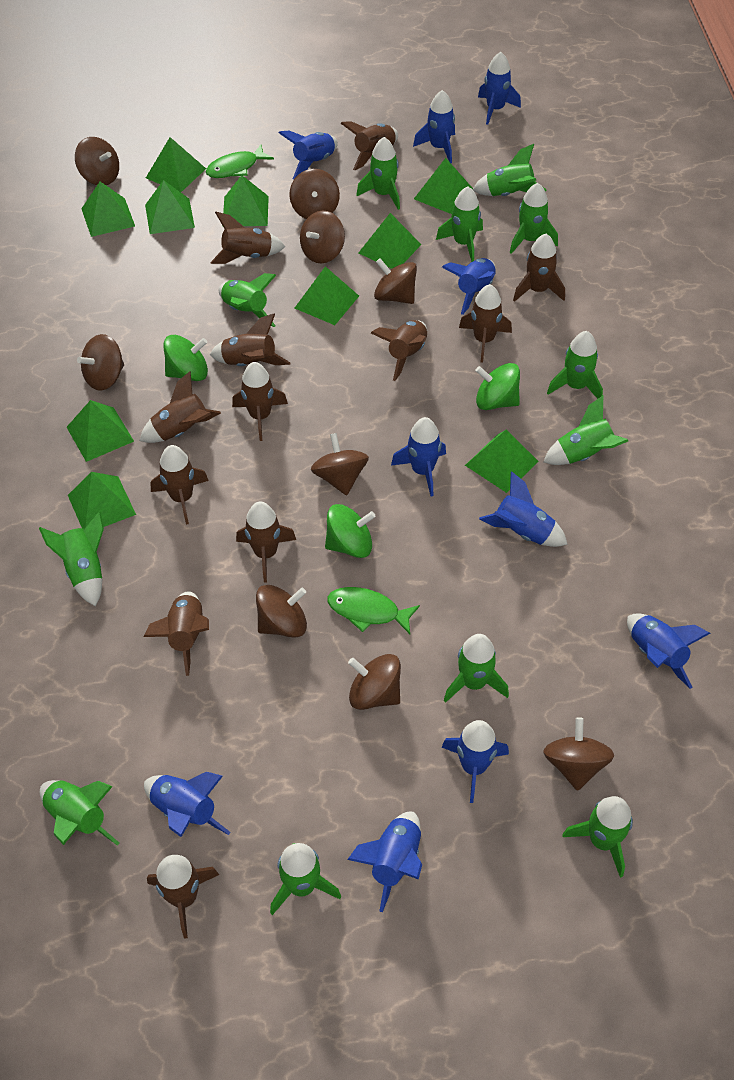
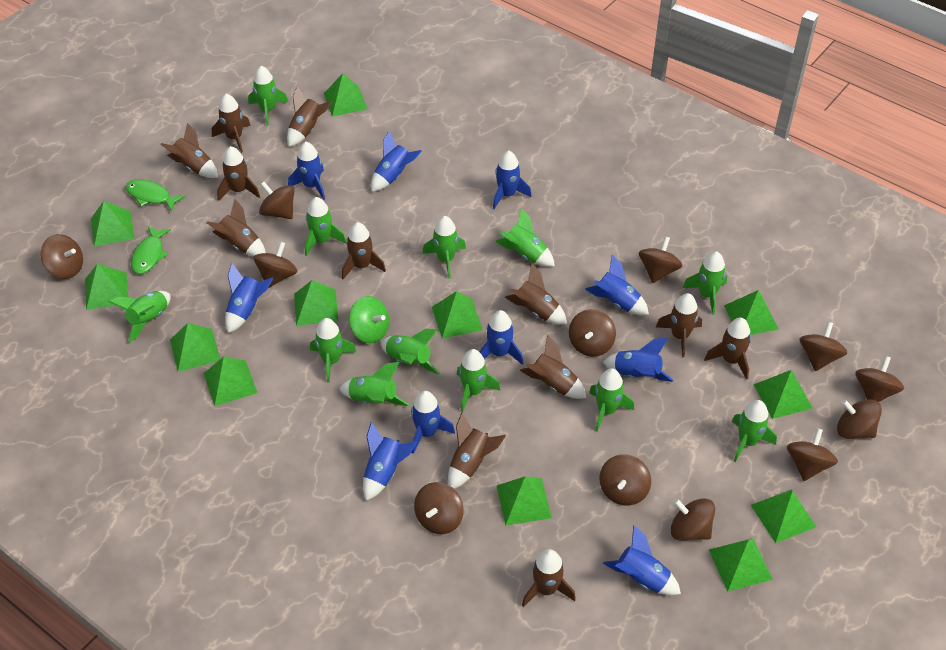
brown spinning top: 9 -> 12
green pyramid: 10 -> 12
green spinning top: 3 -> 1

